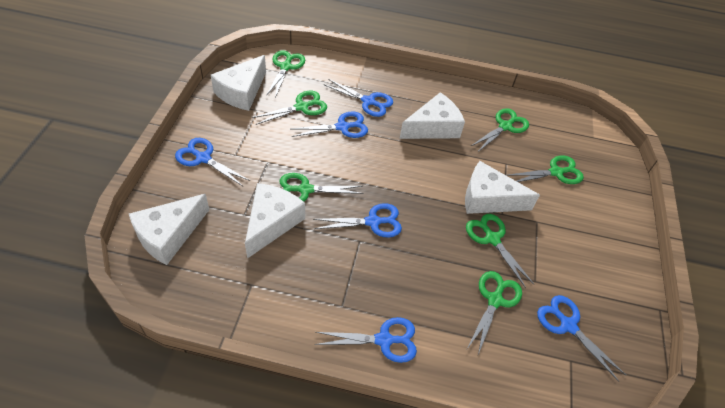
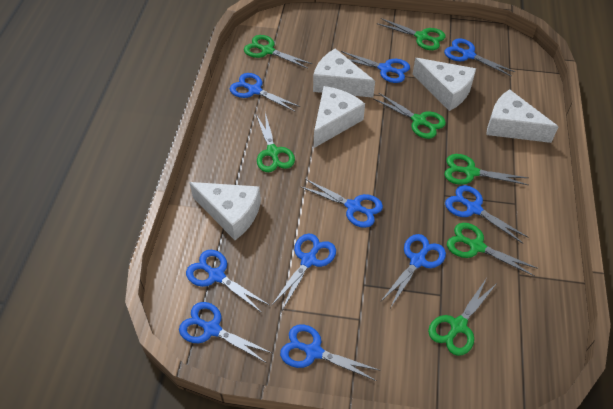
blue scissors: 6 -> 10

